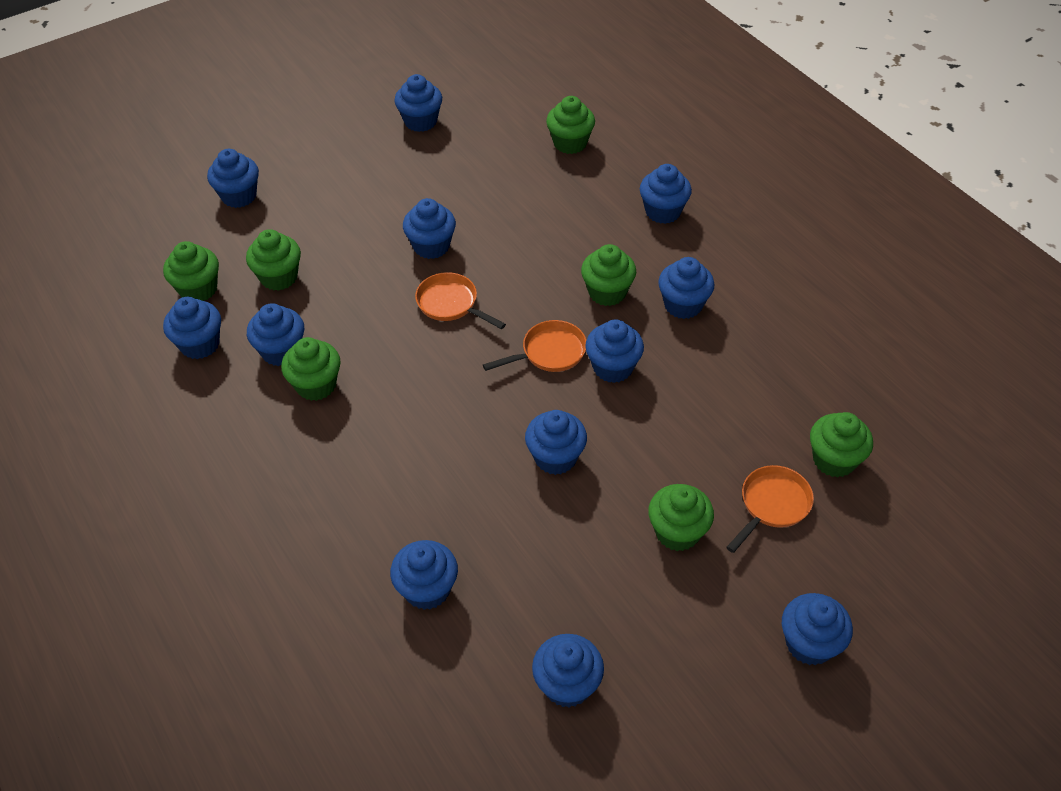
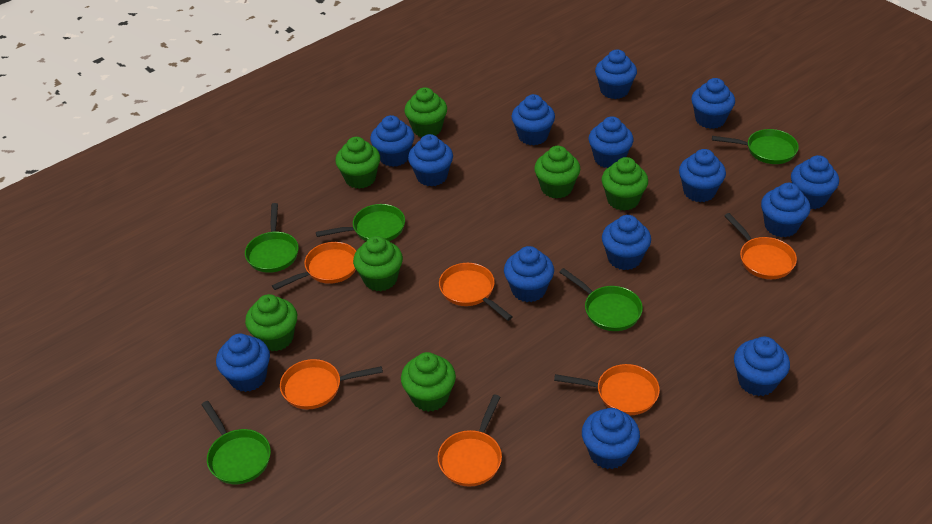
blue cupcake: 12 -> 14
green pan: 0 -> 5
orange pan: 3 -> 6

